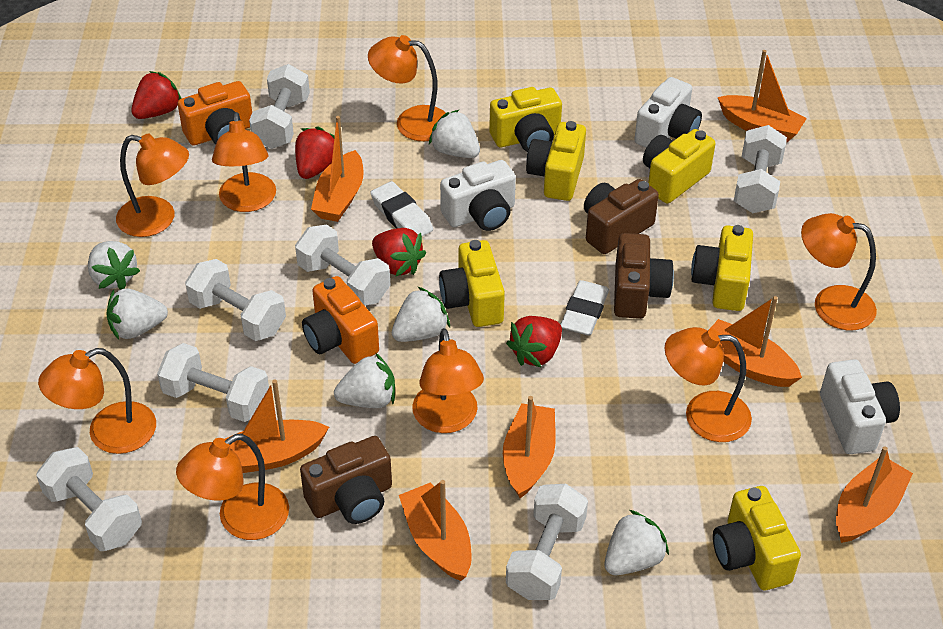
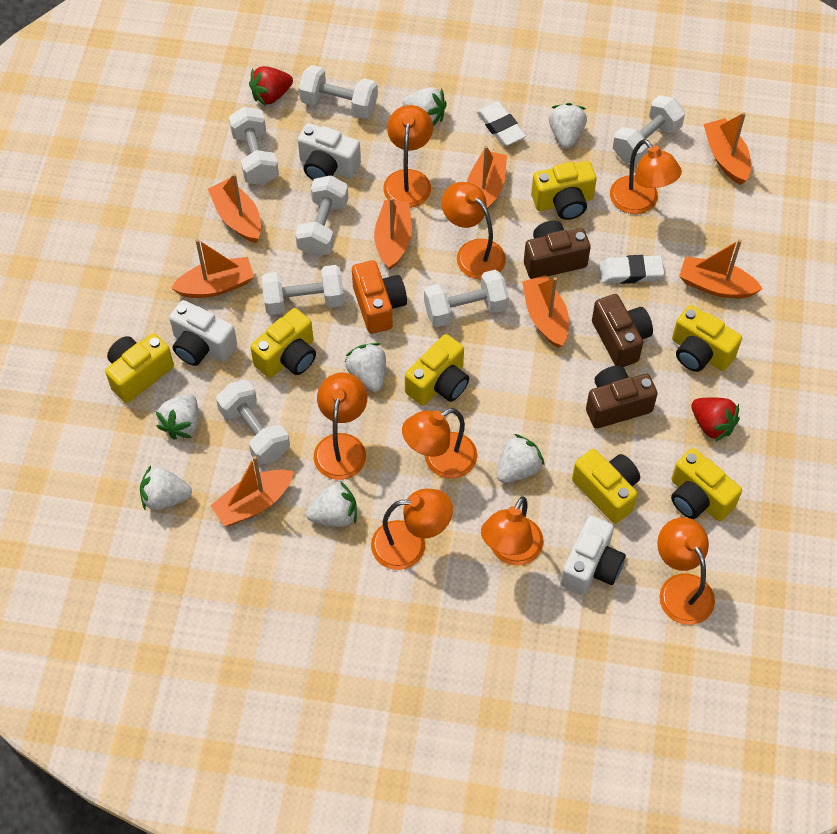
orange boat: 7 -> 8
orange camera: 2 -> 1
red strawberry: 4 -> 2
white strawberry: 6 -> 7
yellow camera: 6 -> 7

